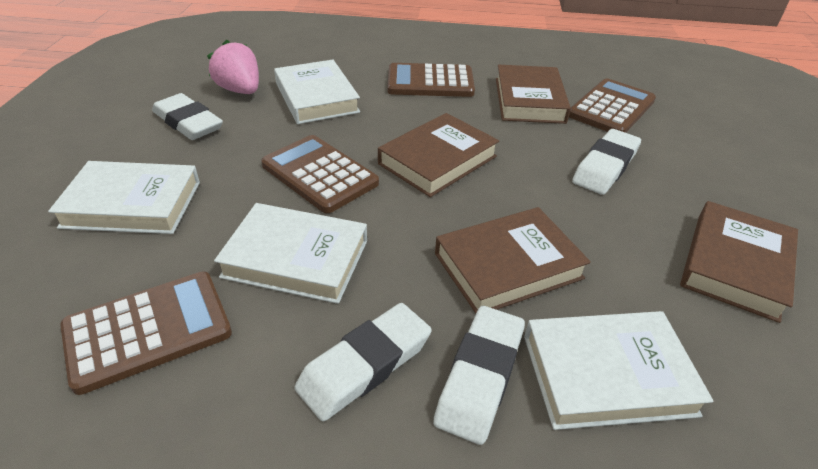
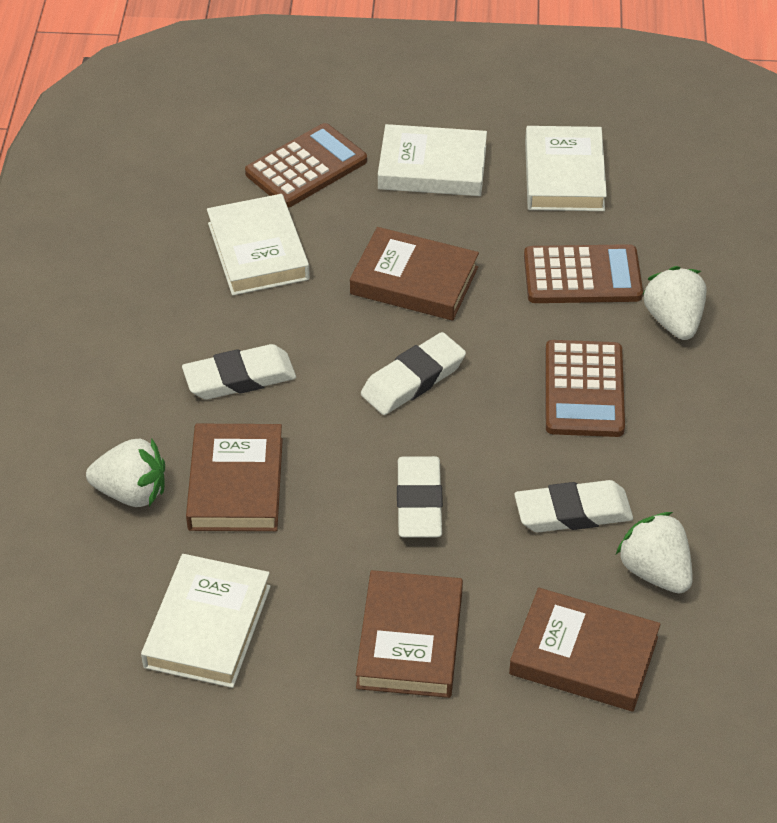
brown calculator: 4 -> 3
pink strawberry: 1 -> 0
white strawberry: 0 -> 3

